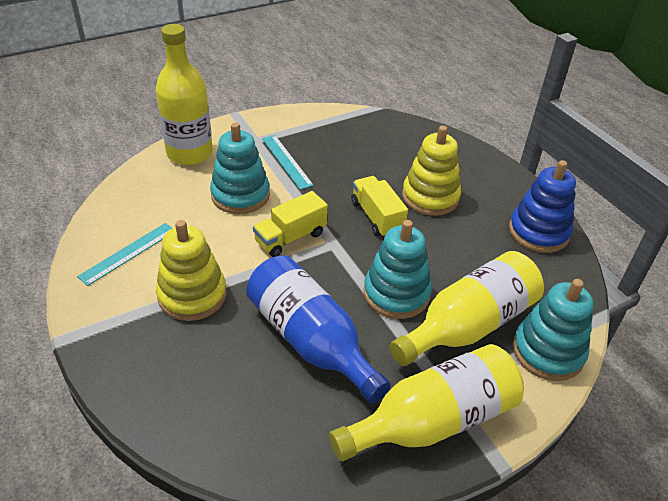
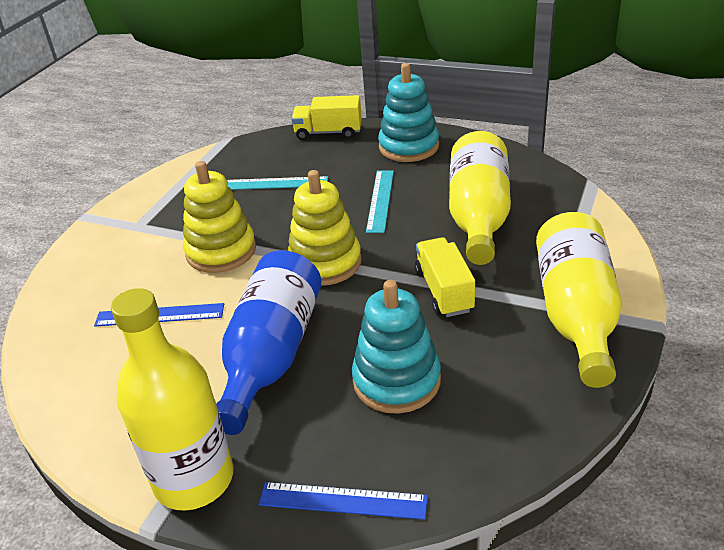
blue ruler: 0 -> 2
blue stacking toy: 1 -> 0
turquoise stacking toy: 3 -> 2

